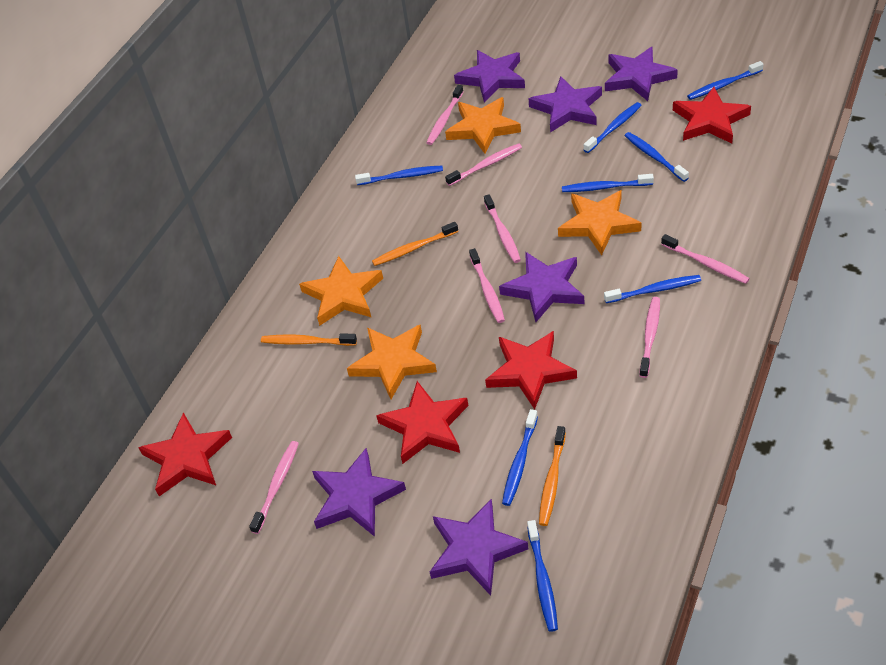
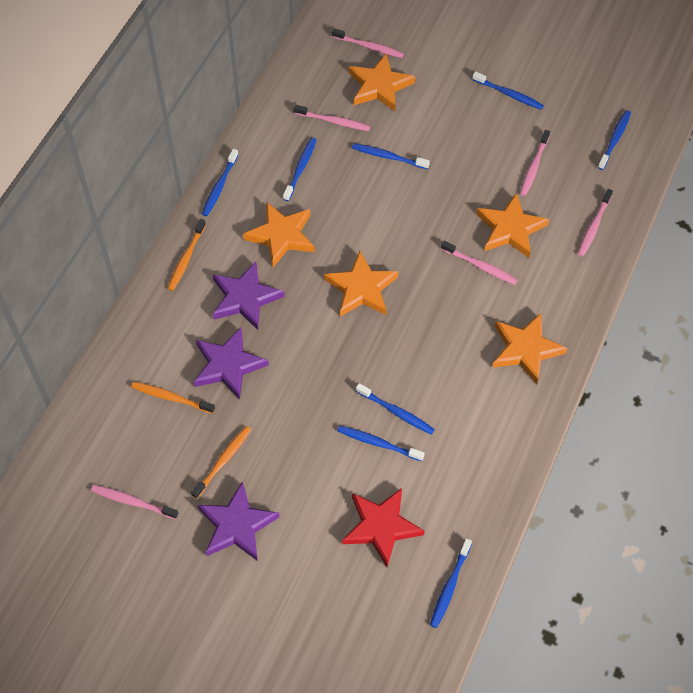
orange star: 4 -> 5
pink toothbrush: 7 -> 6
purple star: 6 -> 3
red star: 4 -> 1

